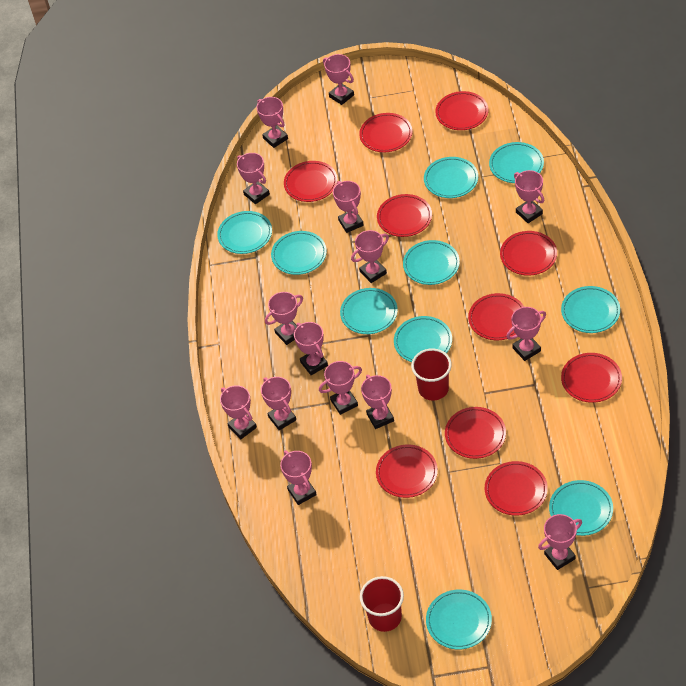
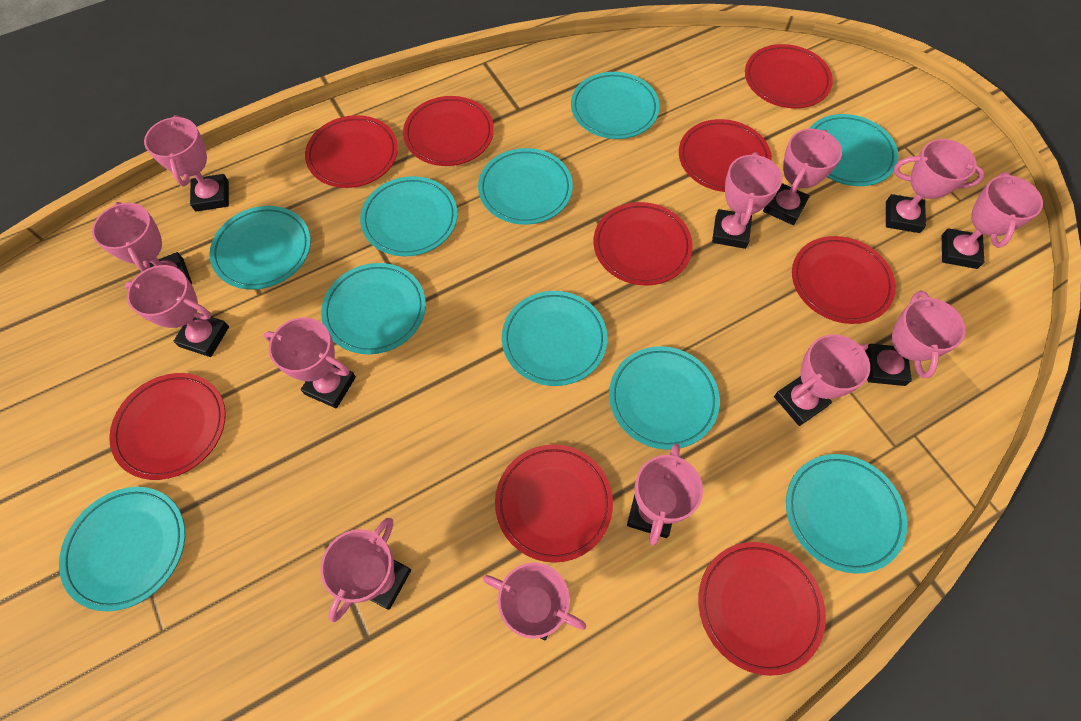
pink trophy: 15 -> 13
red cup: 2 -> 0
red plate: 10 -> 9

